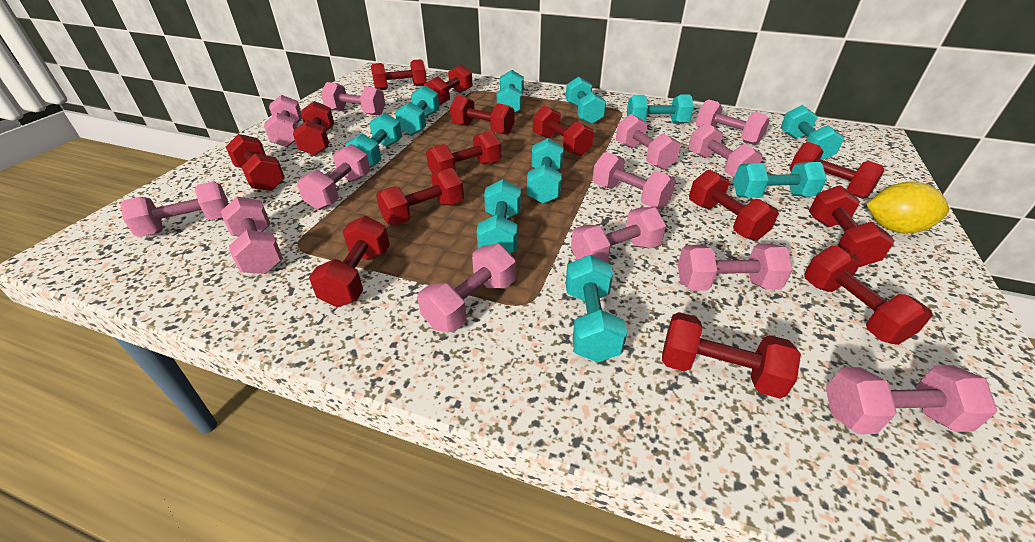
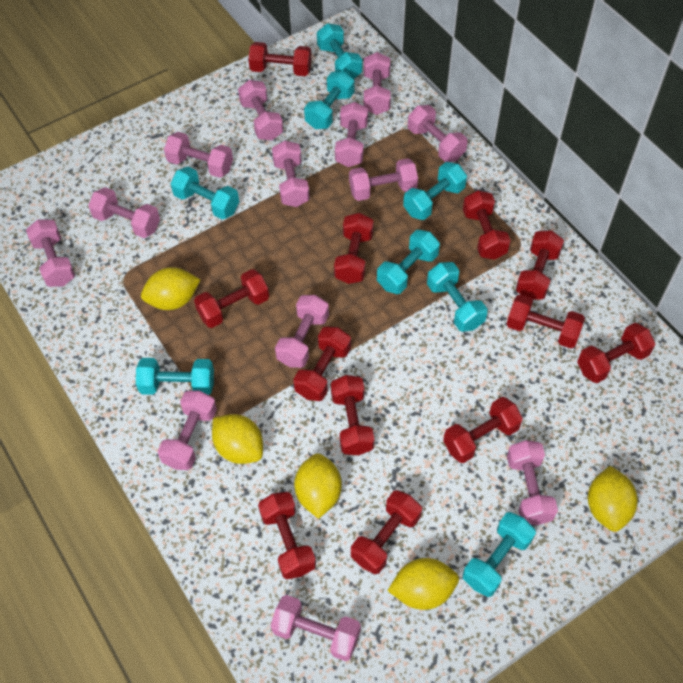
red dumbbell: 14 -> 12
turquoise dumbbell: 10 -> 8
yellow lemon: 1 -> 5

